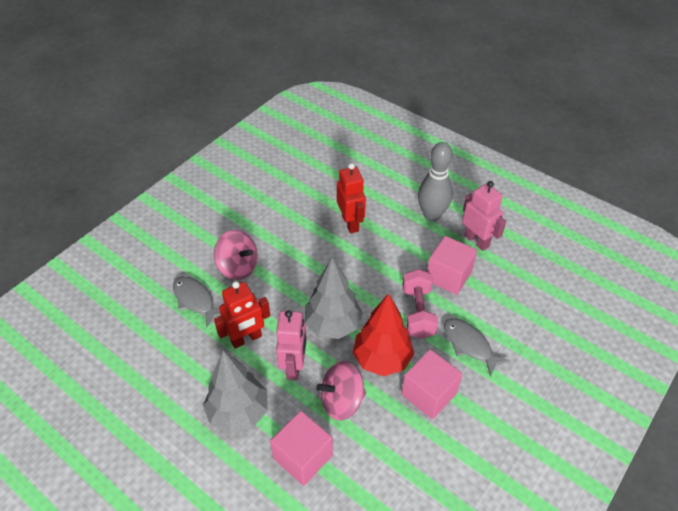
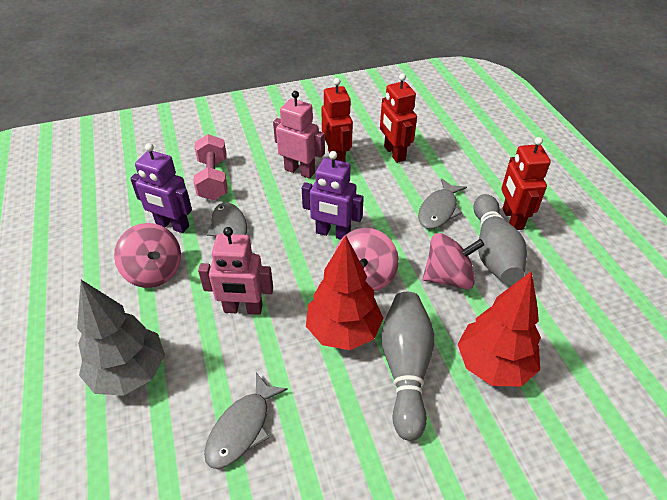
grey bowling pin: 1 -> 2
grey fish: 2 -> 3
grey tree: 2 -> 1
pink cube: 3 -> 0
pink spinning top: 2 -> 3
purple robot: 0 -> 2
red robot: 2 -> 3
red tree: 1 -> 2

